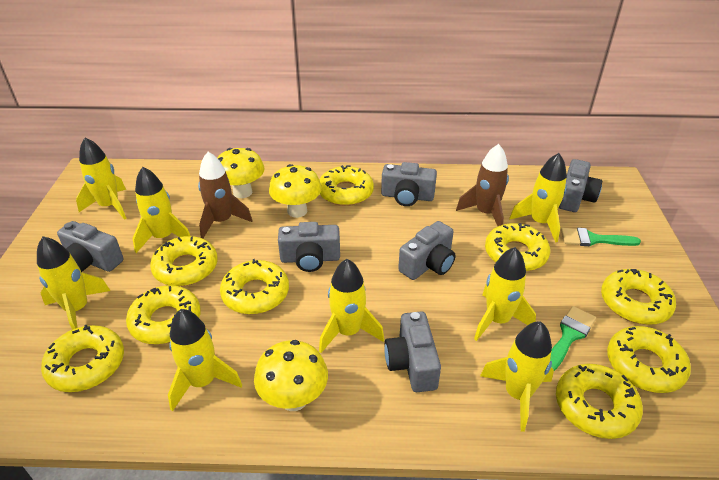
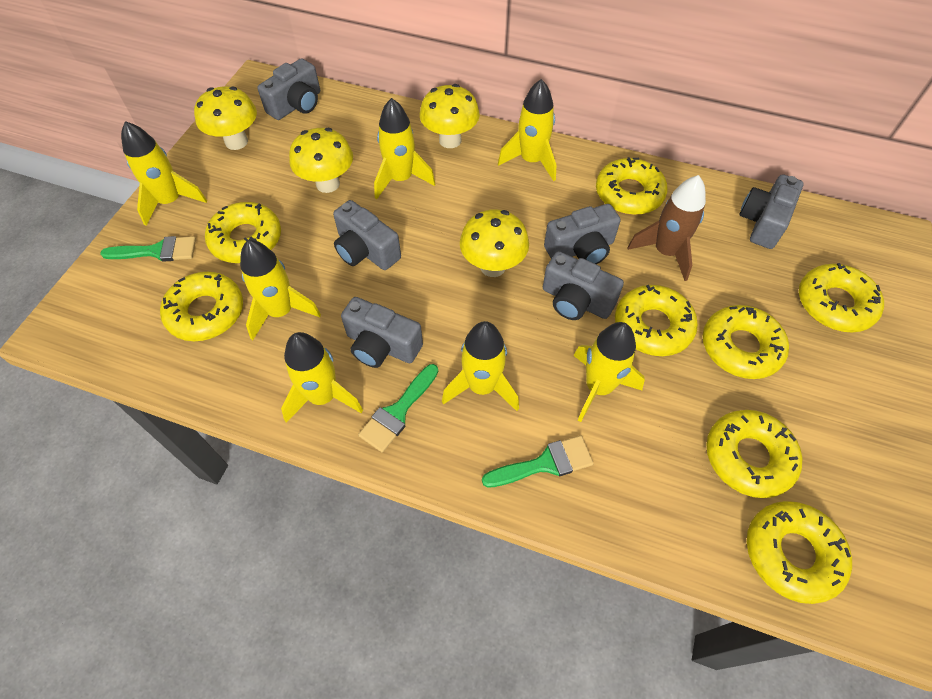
brown rocket: 2 -> 1
green brush: 2 -> 3
yellow donut: 9 -> 8
yellow mushroom: 3 -> 4
yellow rocket: 8 -> 7

